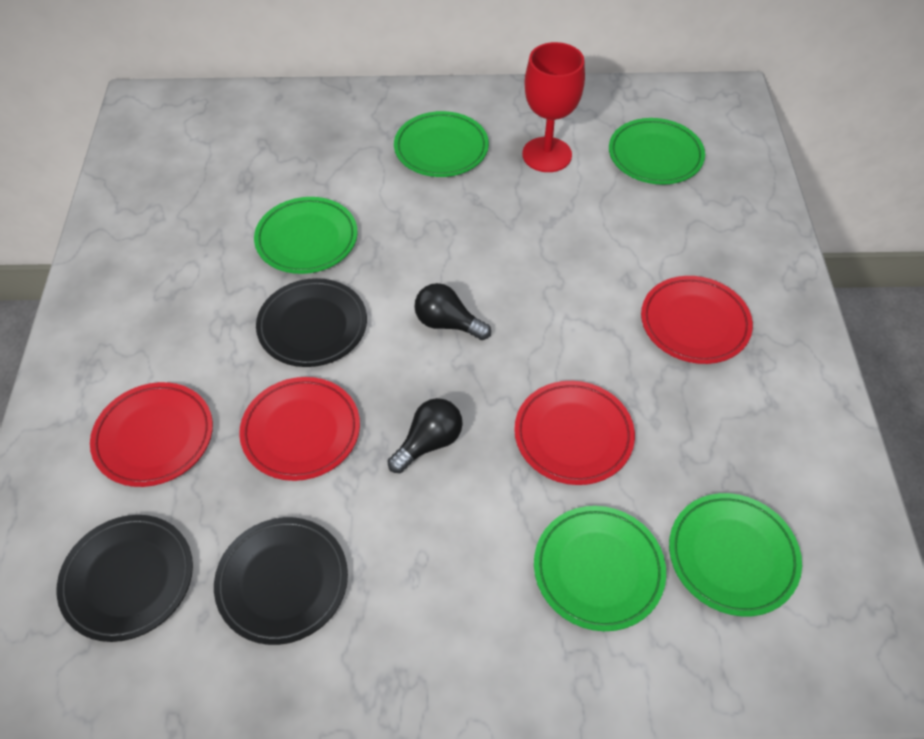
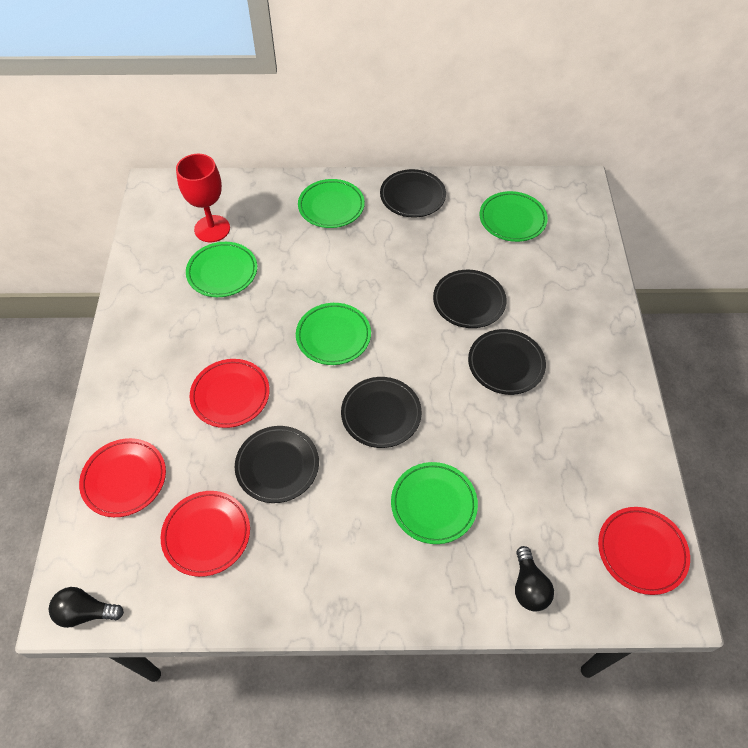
black plate: 3 -> 5

